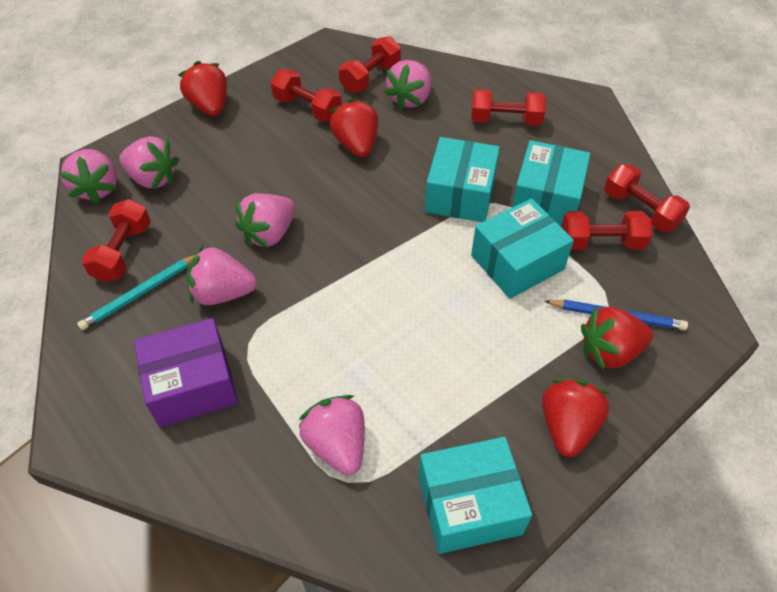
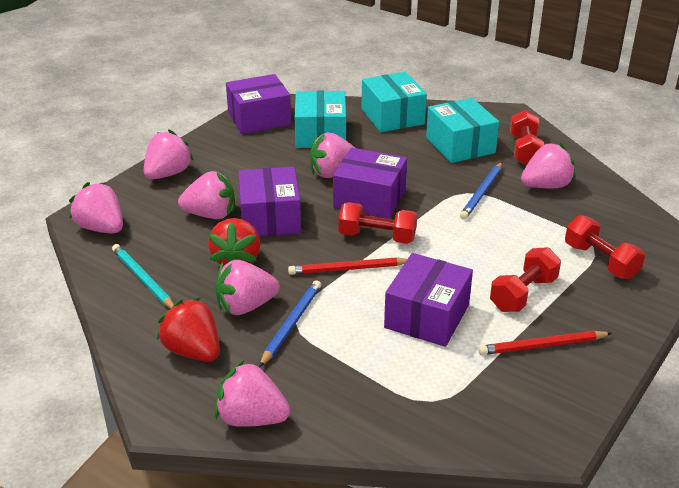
blue pencil: 1 -> 2
pink strawberry: 6 -> 7
purple box: 1 -> 4
red dumbbell: 6 -> 4
red pencil: 0 -> 2
red strawberry: 4 -> 2
turquoise box: 4 -> 3

